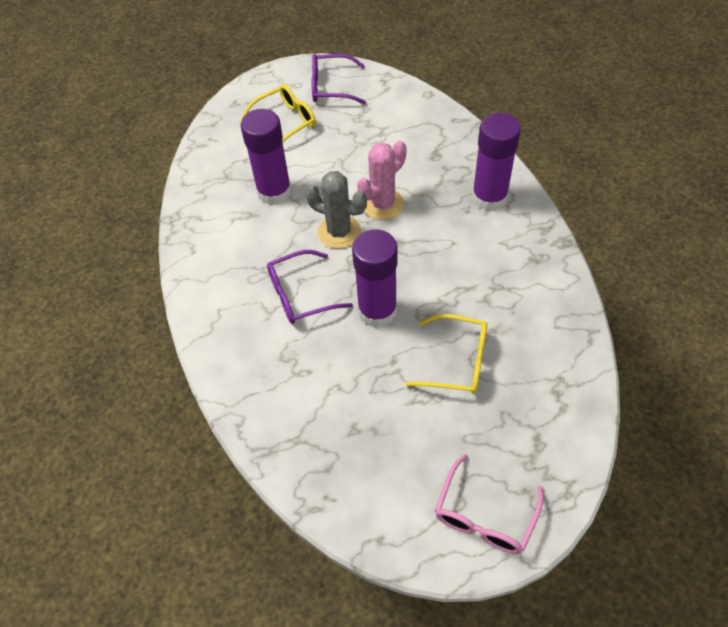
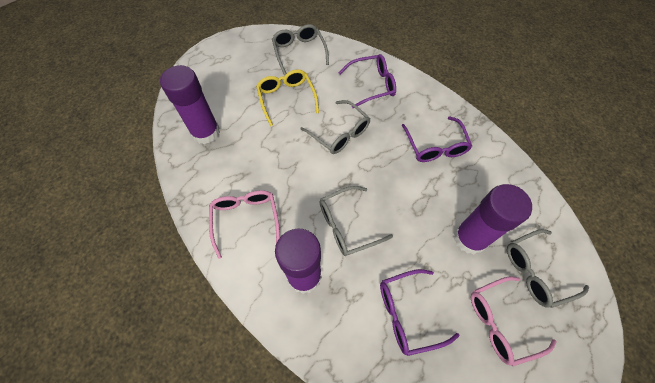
grey cactus: 1 -> 0
grey glasses: 0 -> 4
pink cactus: 1 -> 0
pink glasses: 1 -> 2
purple glasses: 2 -> 3
yellow glasses: 2 -> 1

